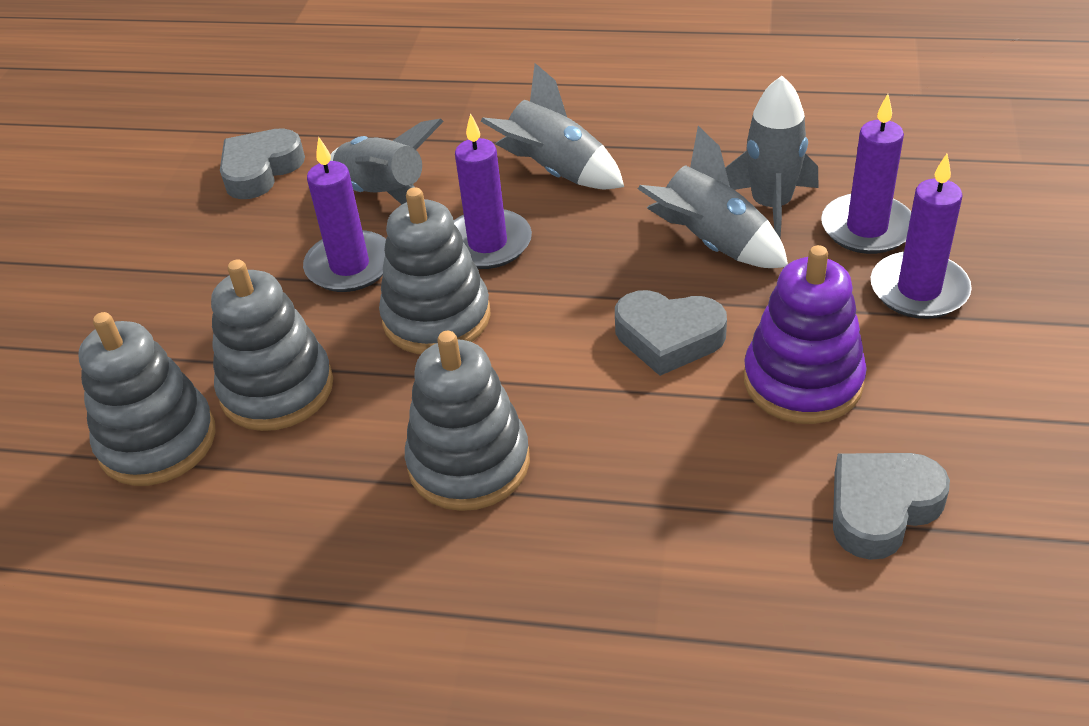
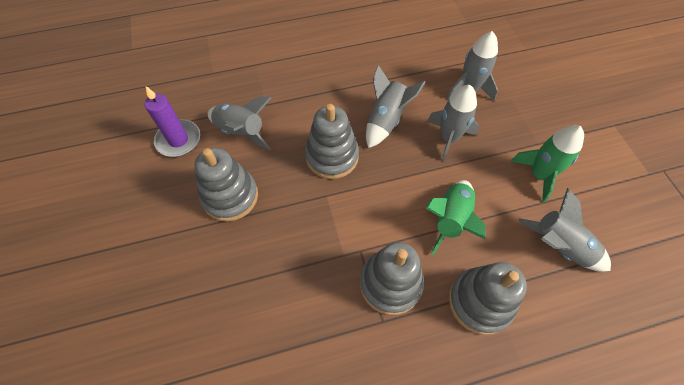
green rocket: 0 -> 2
grey heart: 3 -> 0
grey rocket: 4 -> 5
purple candle: 4 -> 1
purple stacking toy: 1 -> 0

